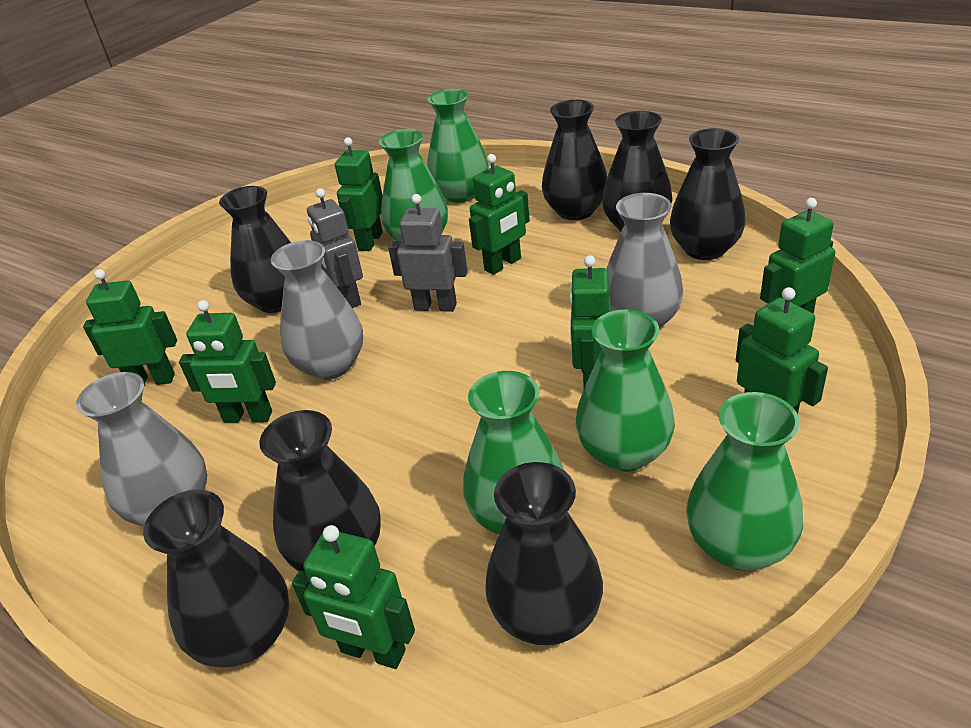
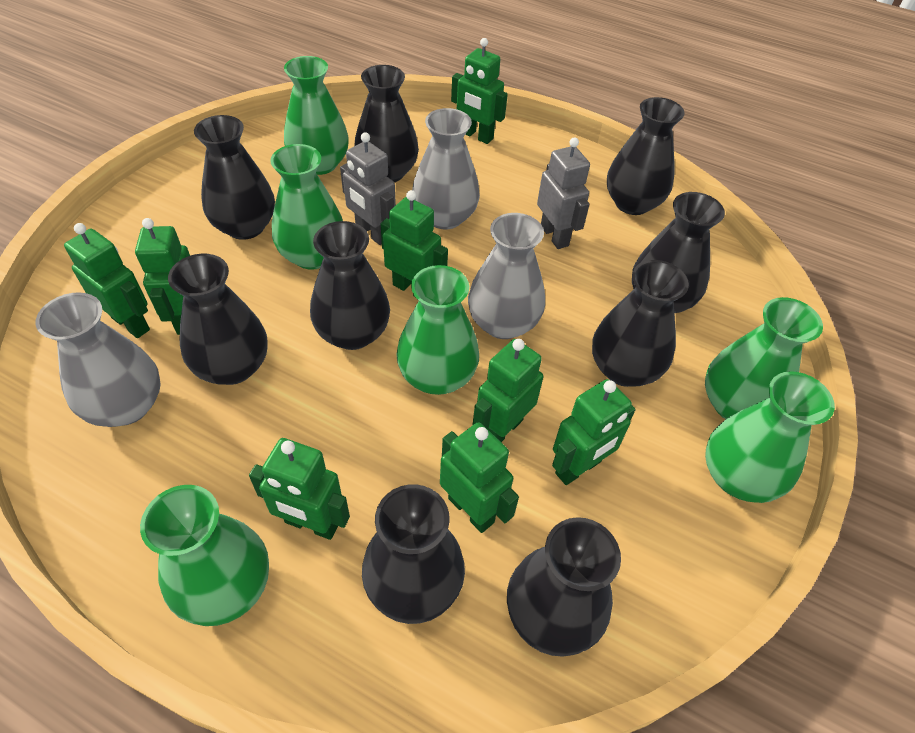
black vase: 7 -> 9
green vase: 5 -> 6

